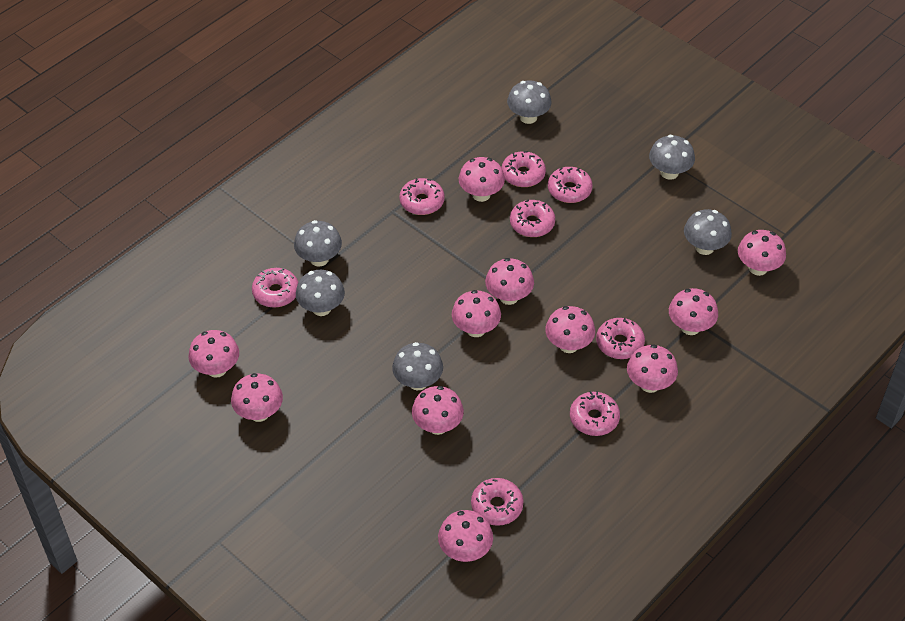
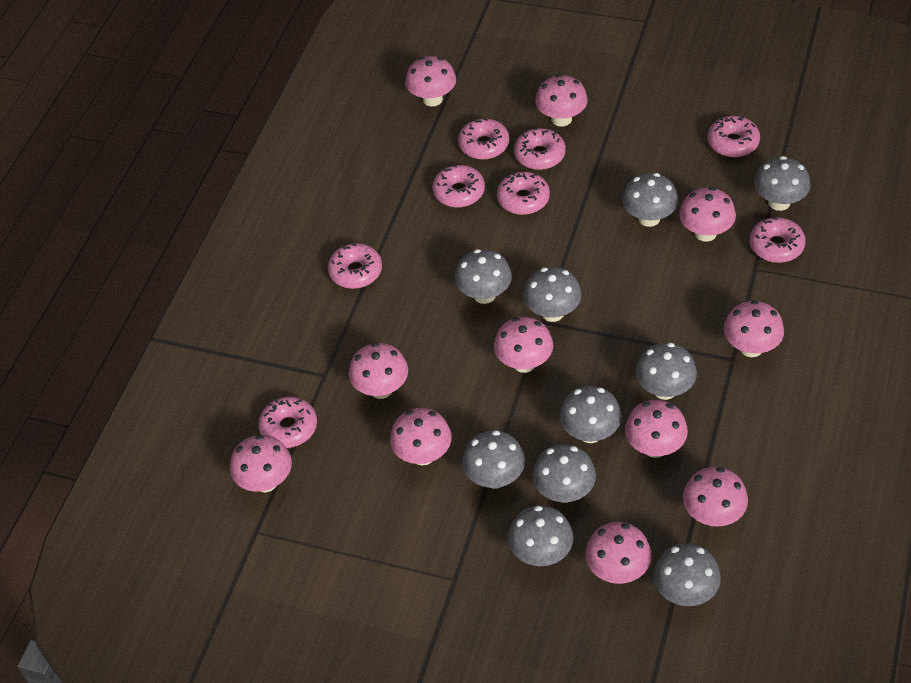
grey mushroom: 6 -> 10

